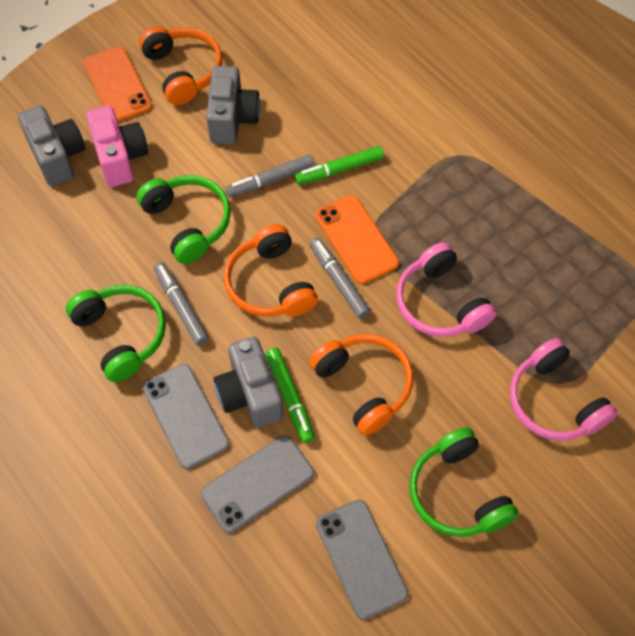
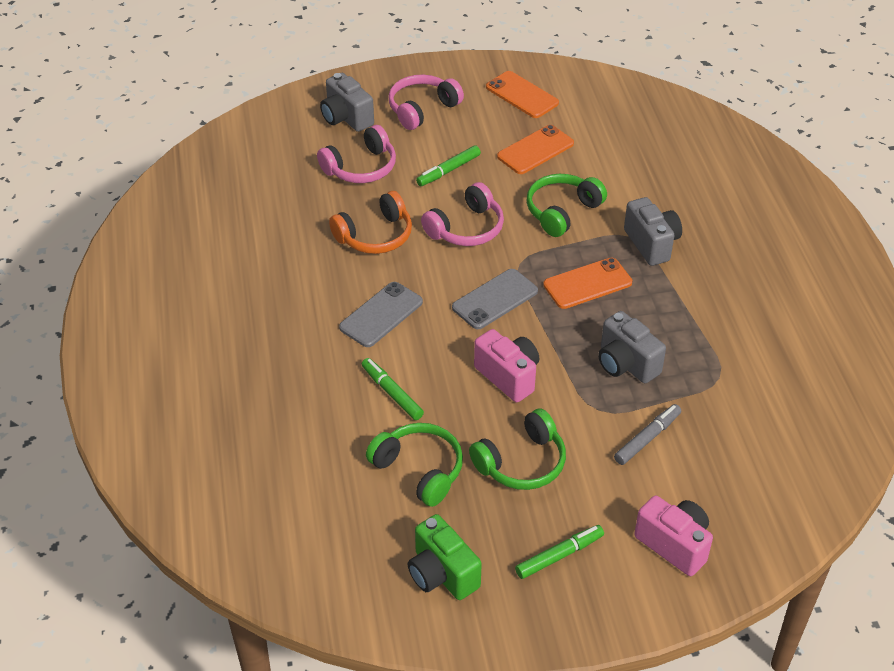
green camera: 0 -> 1
green marker: 2 -> 3
grey marker: 3 -> 1
grey phone: 3 -> 2
orange headphones: 3 -> 1
orange phone: 2 -> 3
pink camera: 1 -> 2
pink headphones: 2 -> 3

